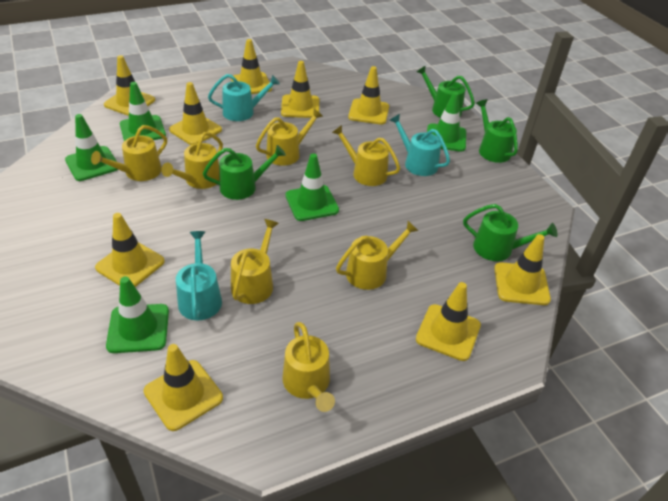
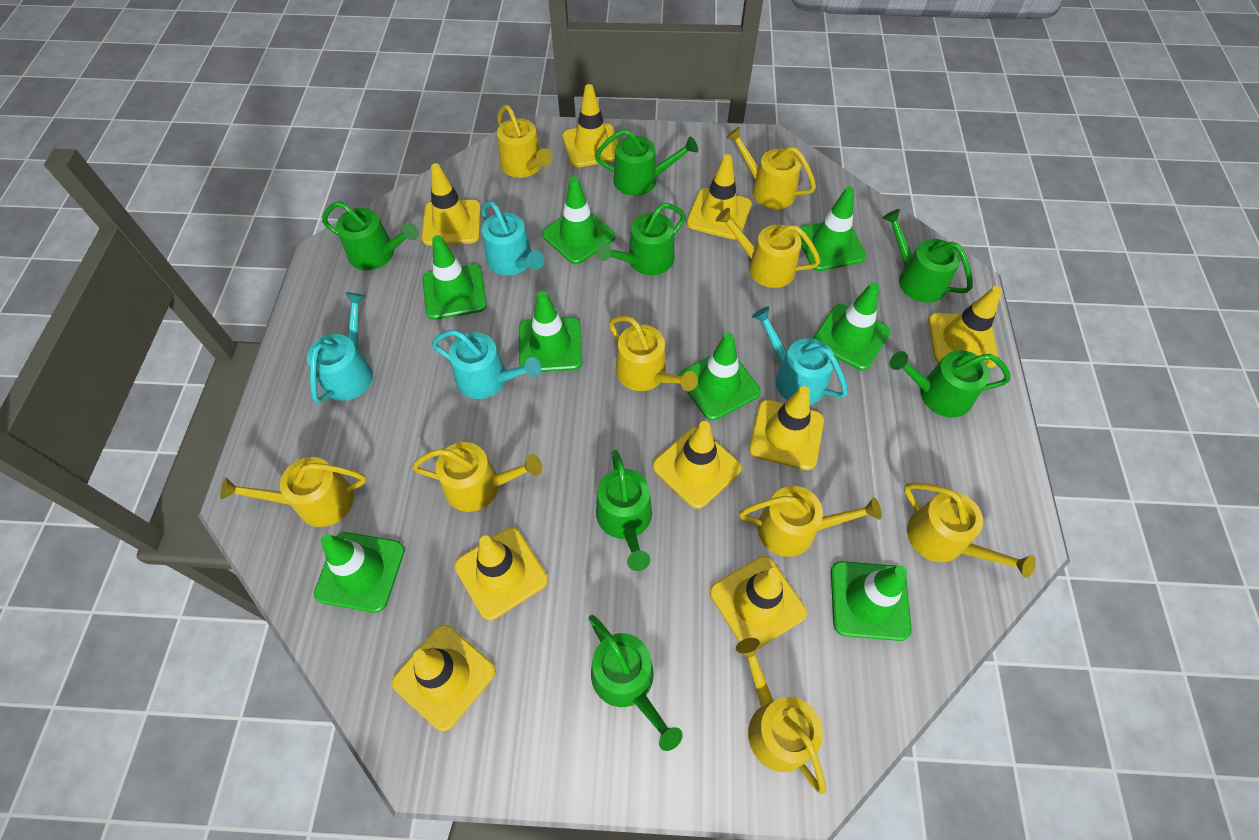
green traffic cone: 5 -> 8
green watering can: 4 -> 7
turquoise watering can: 3 -> 4
yellow watering can: 7 -> 9

